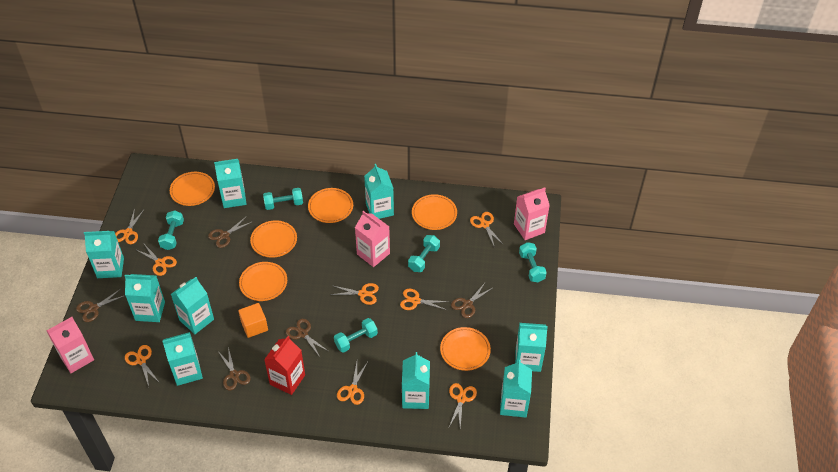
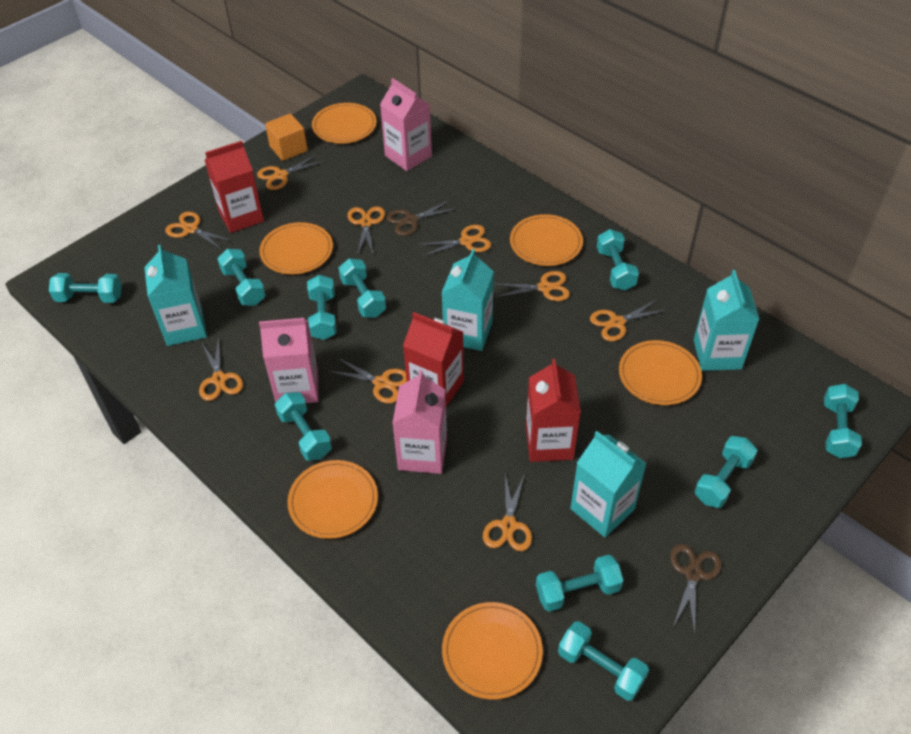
brown scissors: 5 -> 2
orange scissors: 8 -> 9
red carton: 1 -> 3
turquoise carton: 9 -> 4
turquoise dumbbell: 5 -> 10

